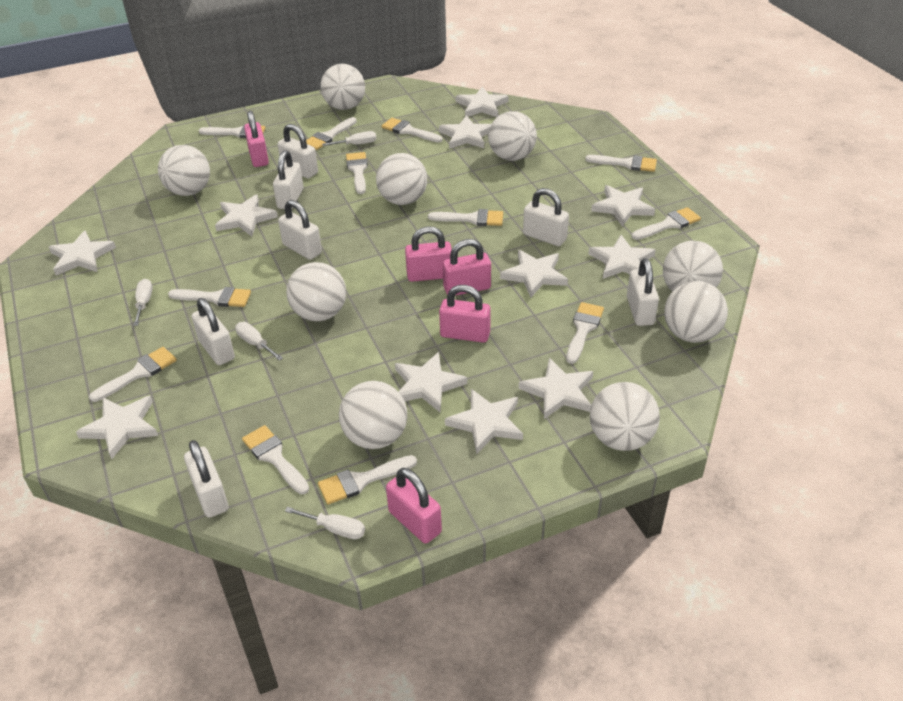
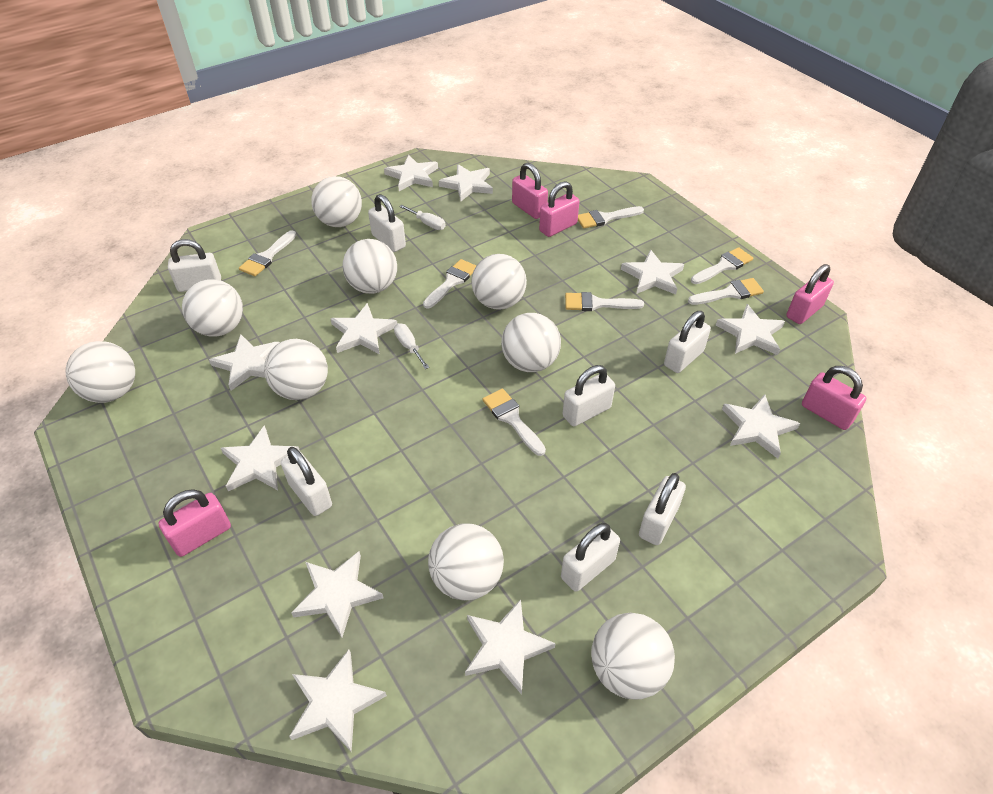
white brush: 12 -> 7
white screwdriver: 4 -> 2

